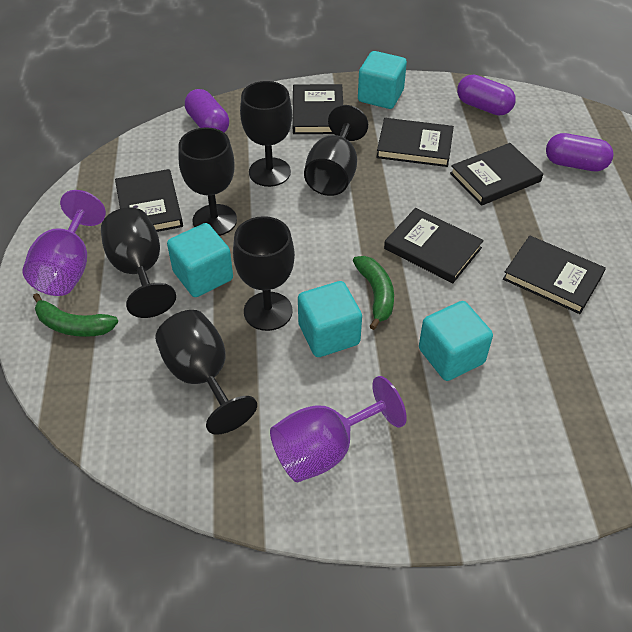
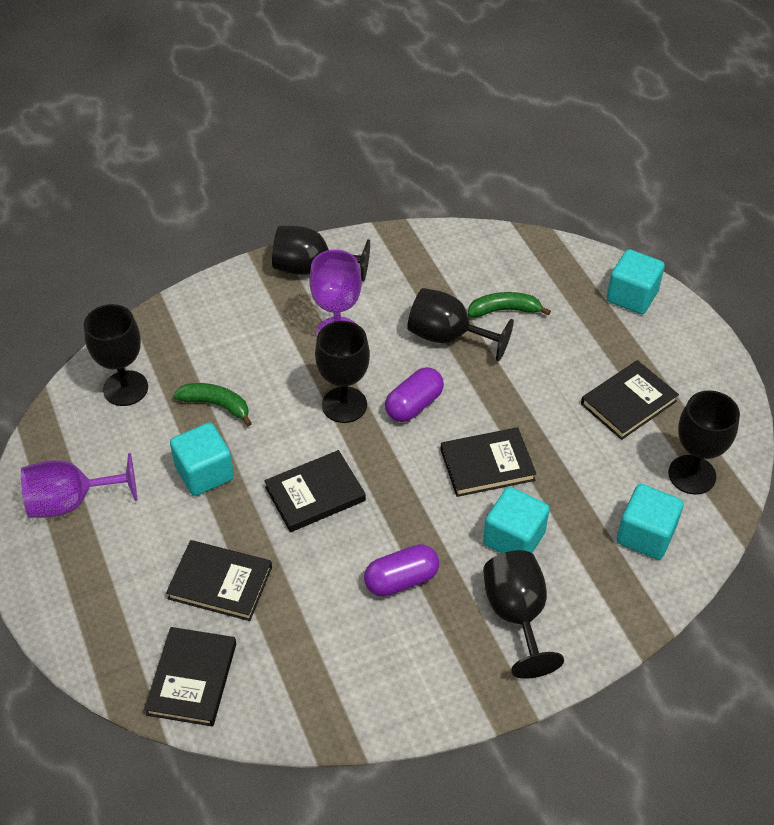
black book: 6 -> 5
purple capsule: 3 -> 2

